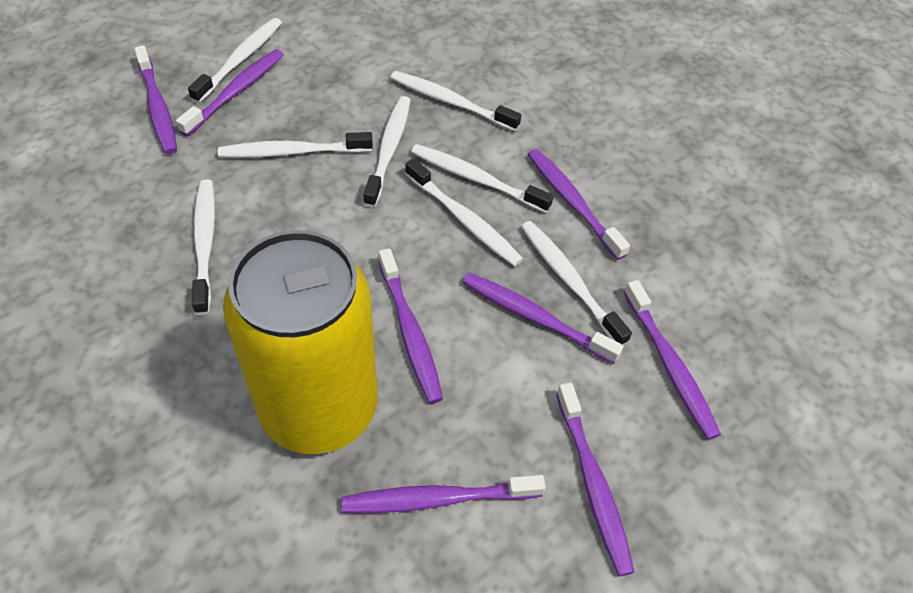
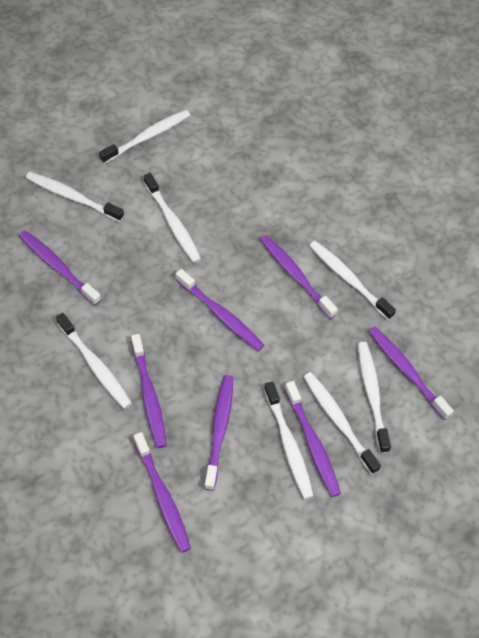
yellow can: 1 -> 0

